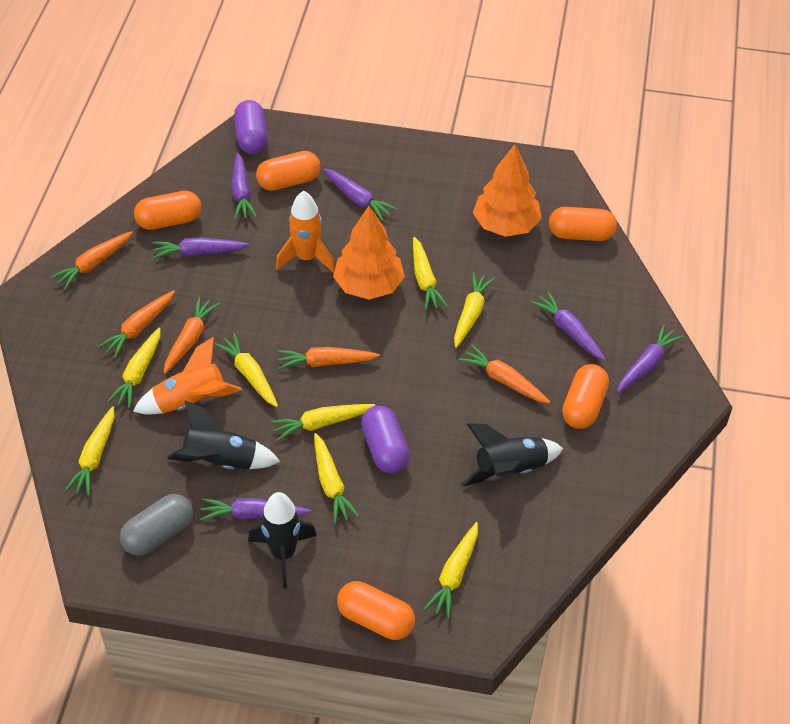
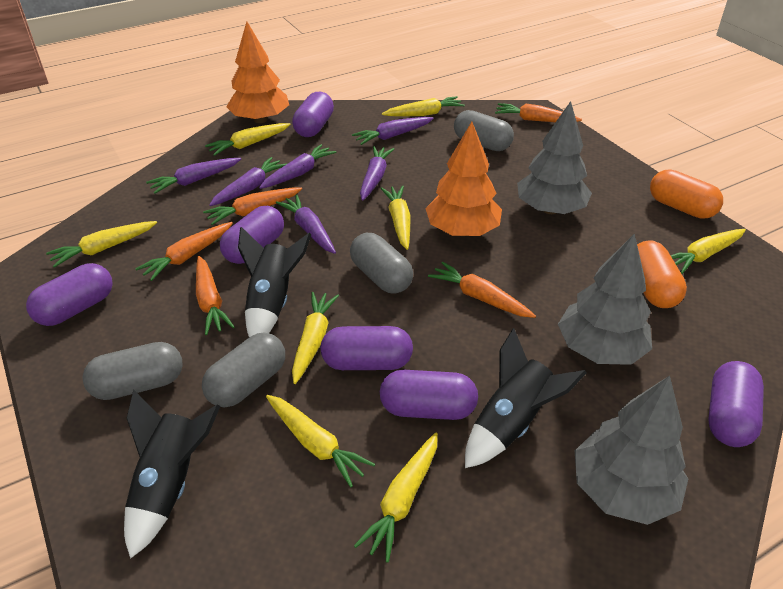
grey capsule: 1 -> 4
grey tree: 0 -> 3
orange capsule: 5 -> 2
orange rocket: 2 -> 0
purple capsule: 2 -> 6

